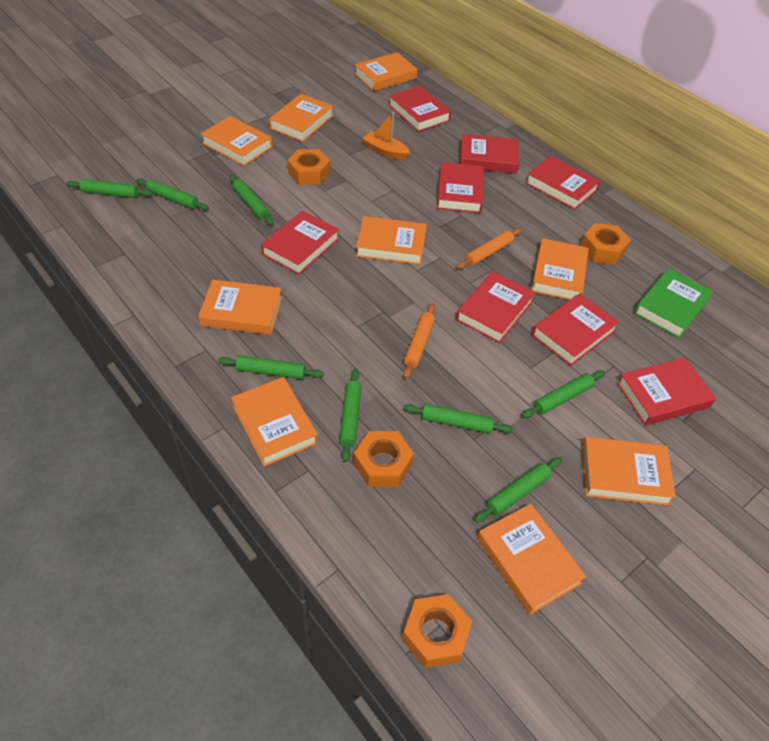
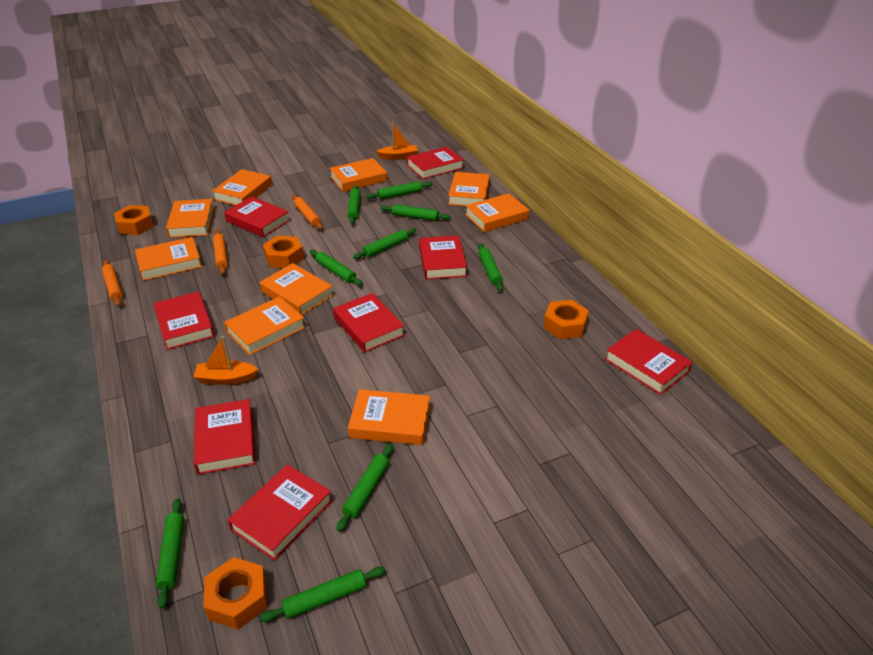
green book: 1 -> 0
green rolling pin: 8 -> 9
orange boat: 1 -> 2
orange rolling pin: 2 -> 3

